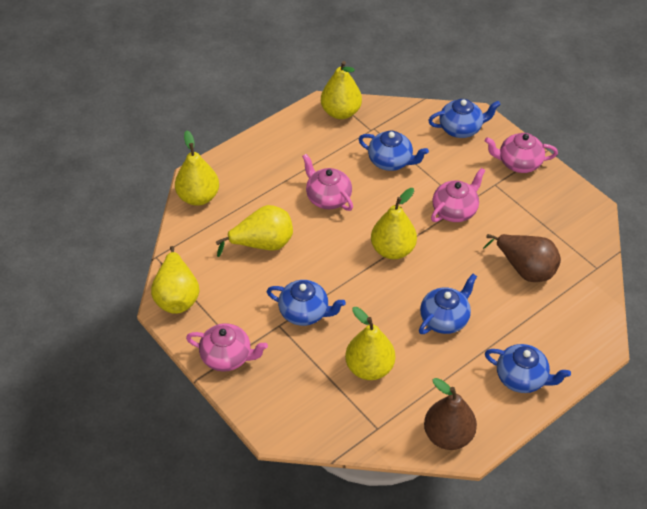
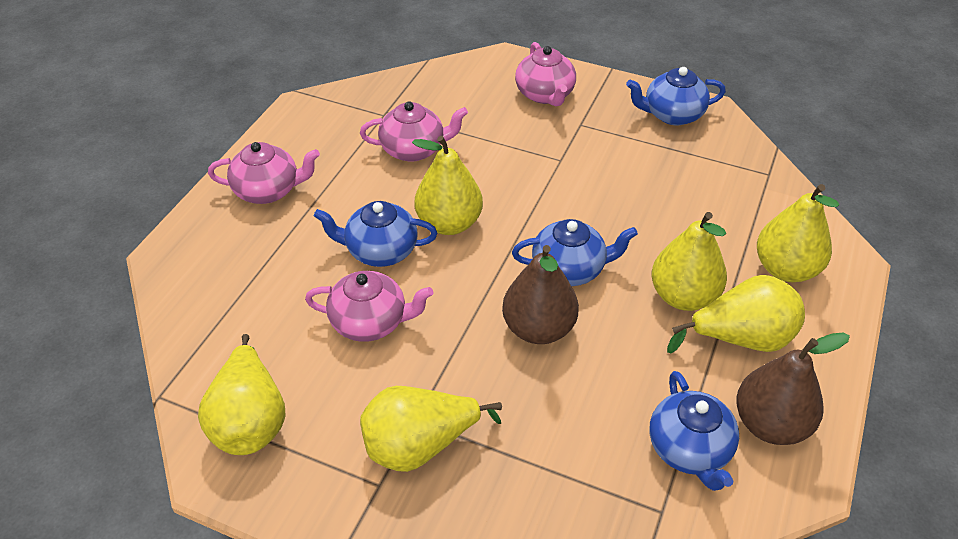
blue teapot: 5 -> 4

